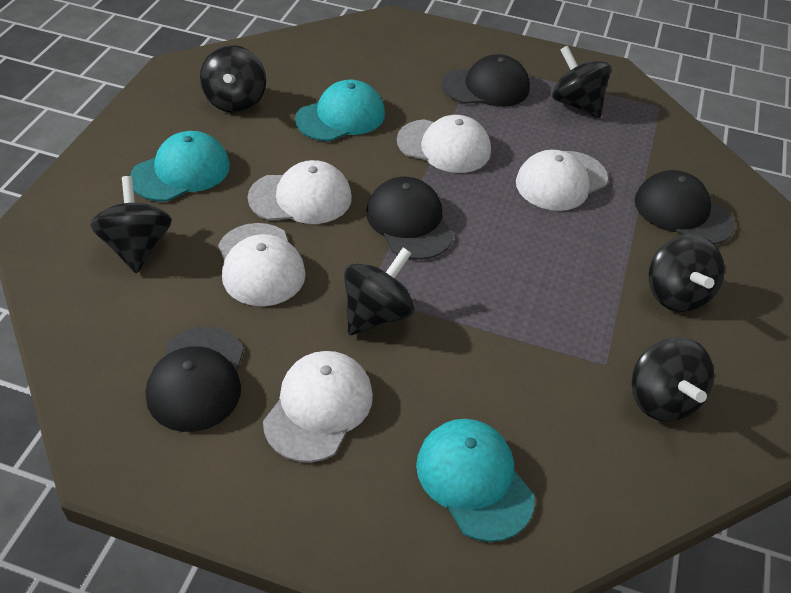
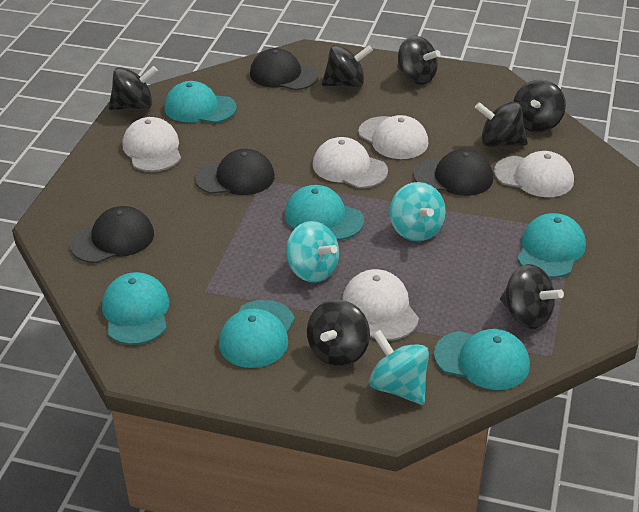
black spinning top: 6 -> 7
turquoise cap: 3 -> 6
turquoise spinning top: 0 -> 3

